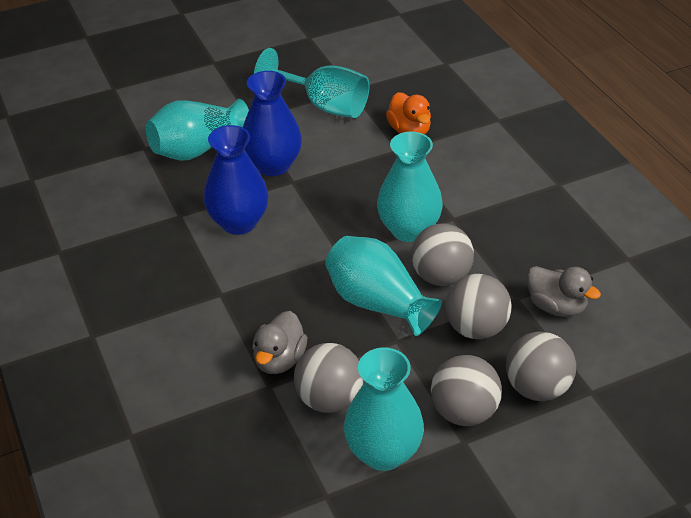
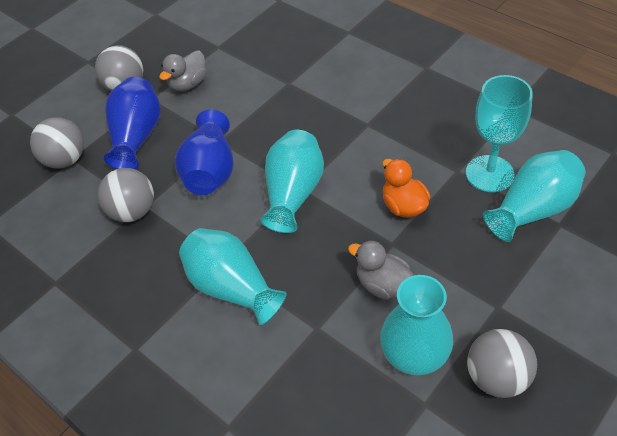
grey ball: 5 -> 4

